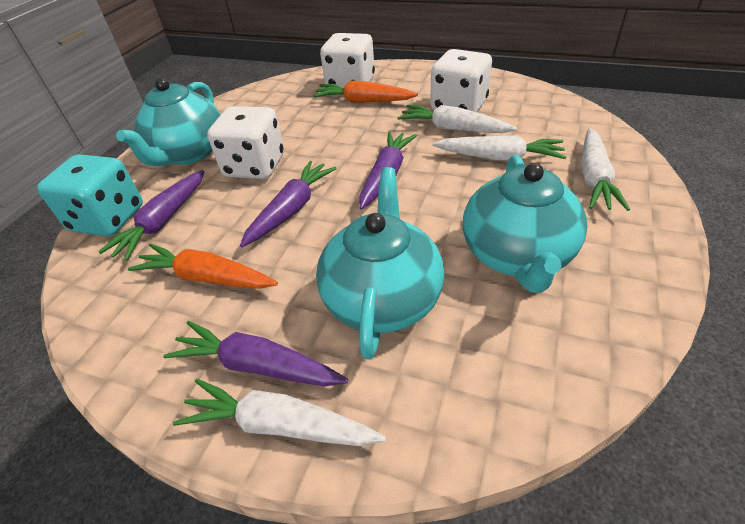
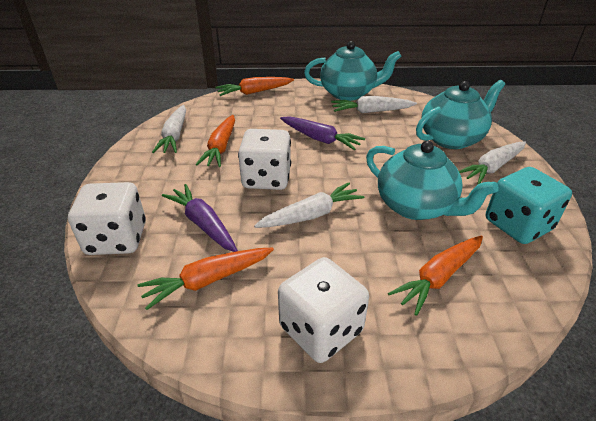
orange carrot: 2 -> 4
purple carrot: 4 -> 2

